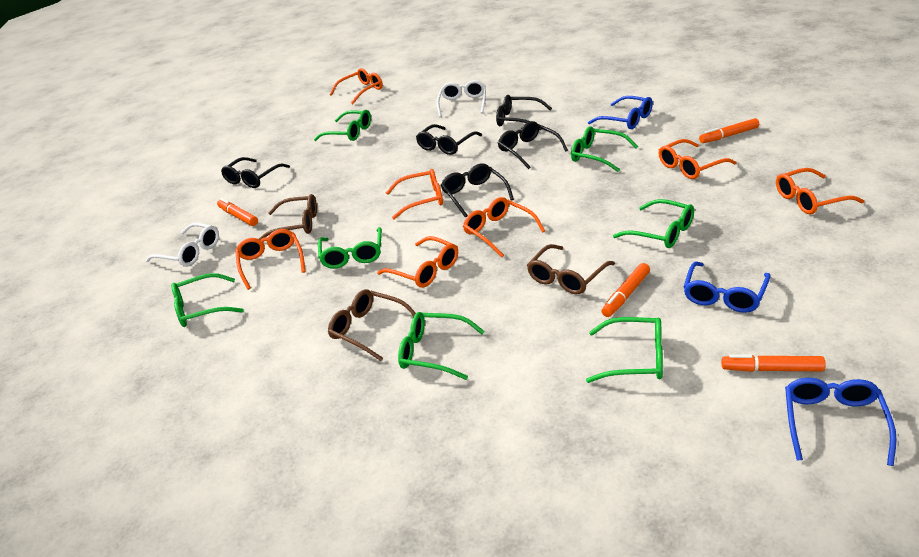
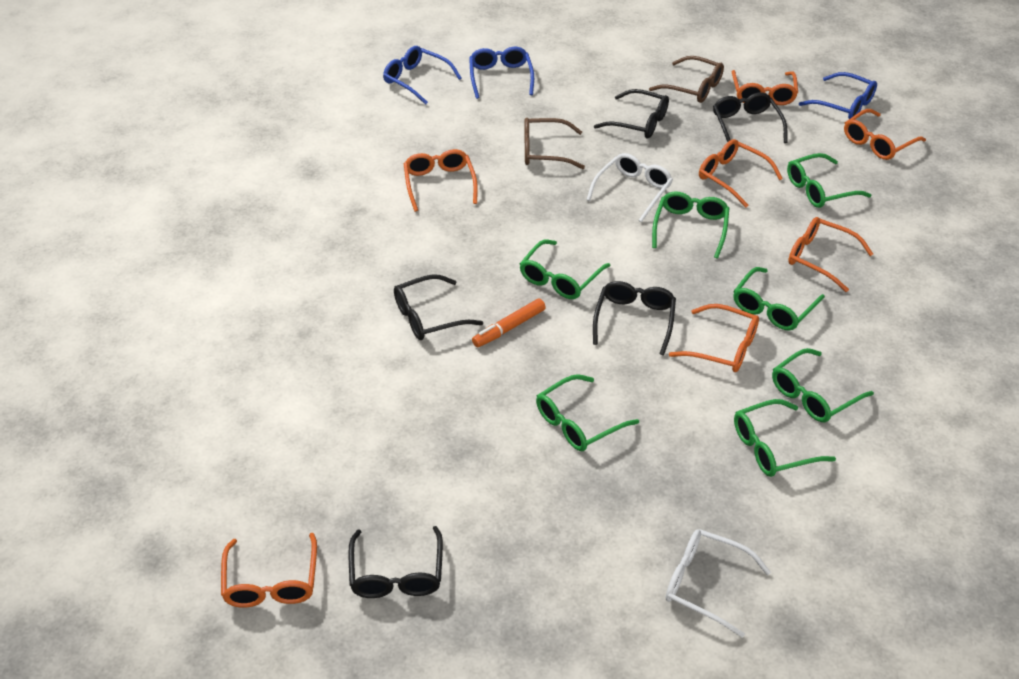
brown glasses: 3 -> 2
orange marker: 4 -> 1

